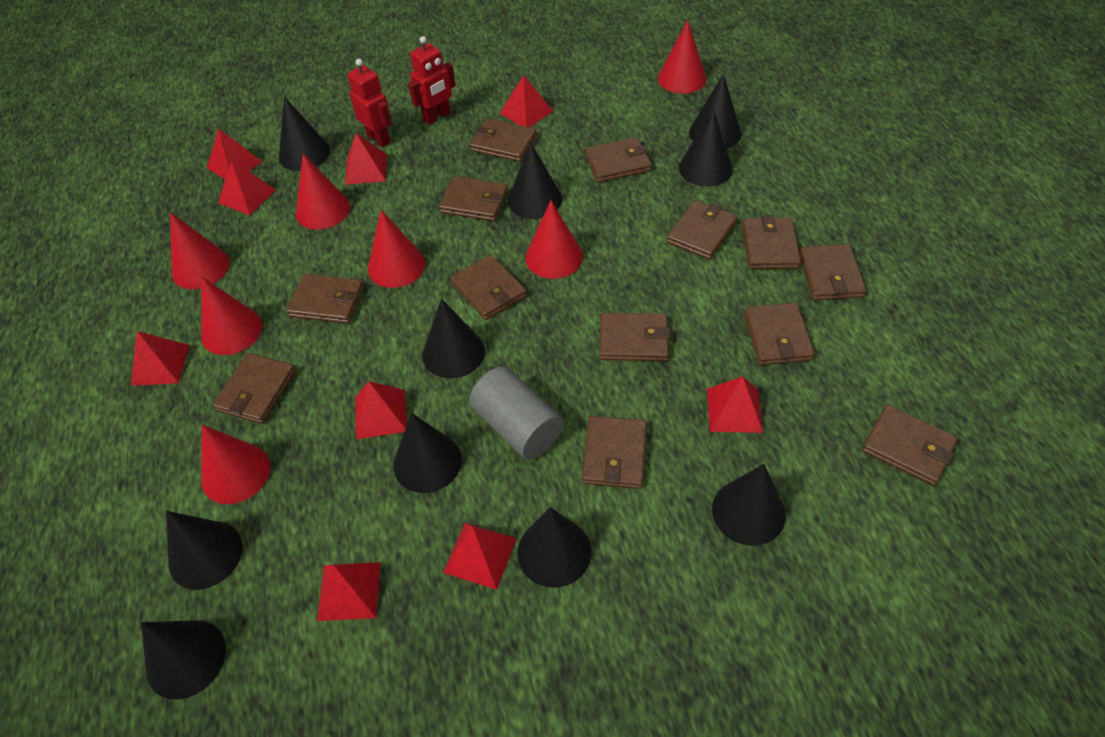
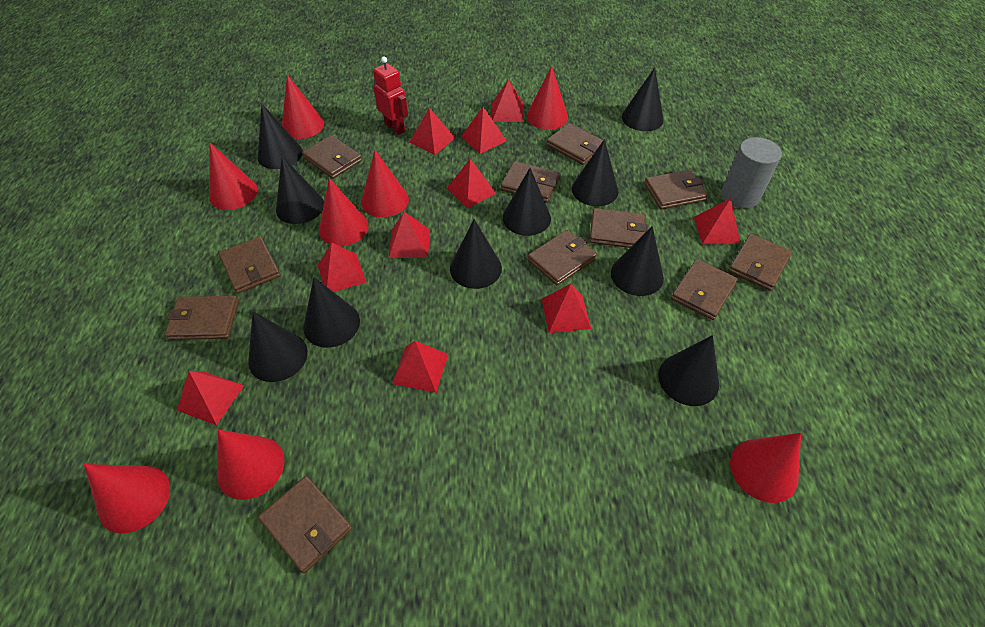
brown wallet: 13 -> 11
red cone: 7 -> 8
red pyramid: 9 -> 10
red robot: 2 -> 1

